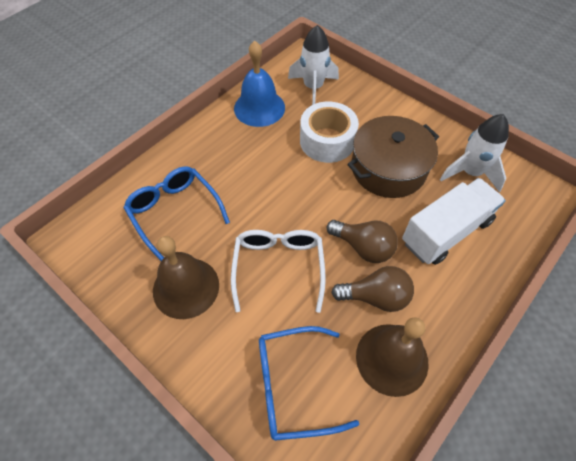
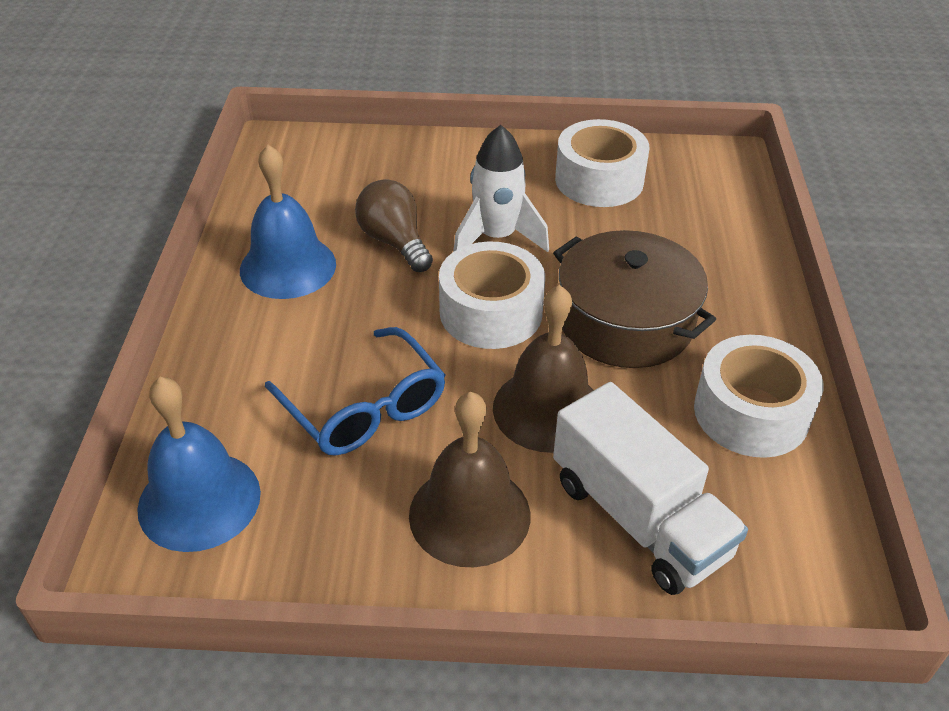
blue bell: 1 -> 2
blue glasses: 2 -> 1
brown light bulb: 2 -> 1
white glasses: 1 -> 0
white rocket: 2 -> 1
white tape: 1 -> 3

